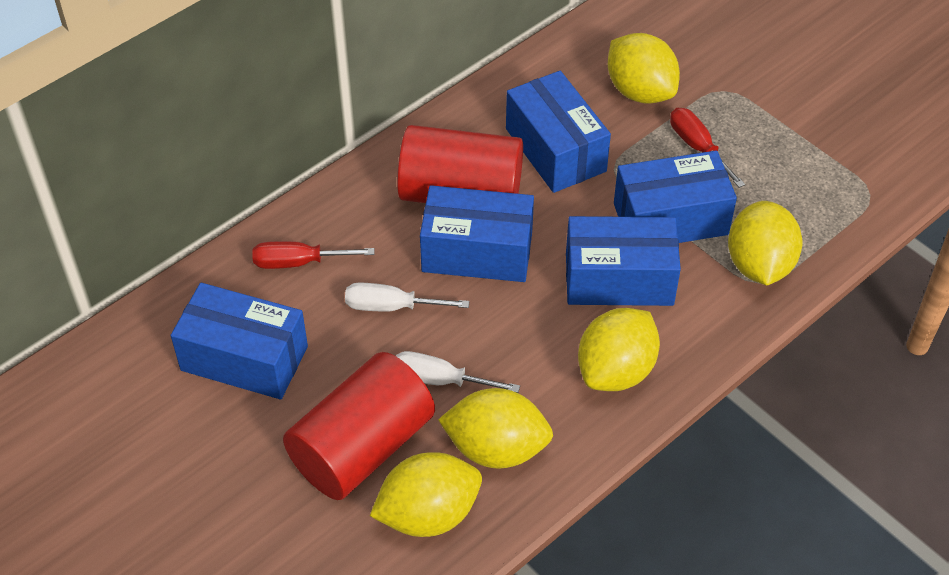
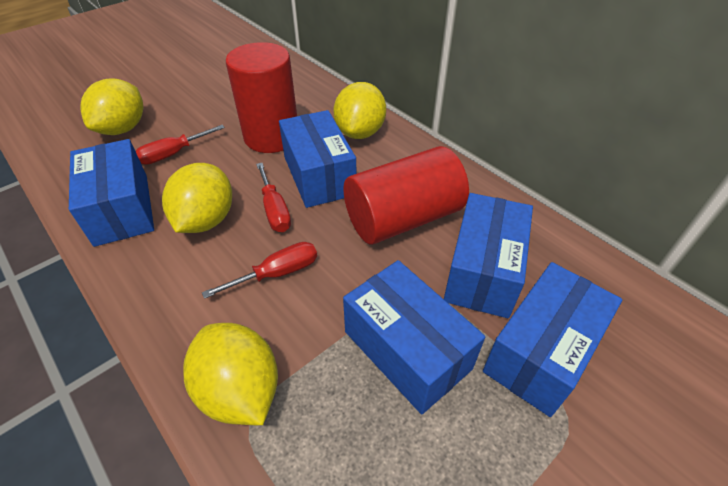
red screwdriver: 2 -> 3
white screwdriver: 2 -> 0
yellow lemon: 5 -> 4

